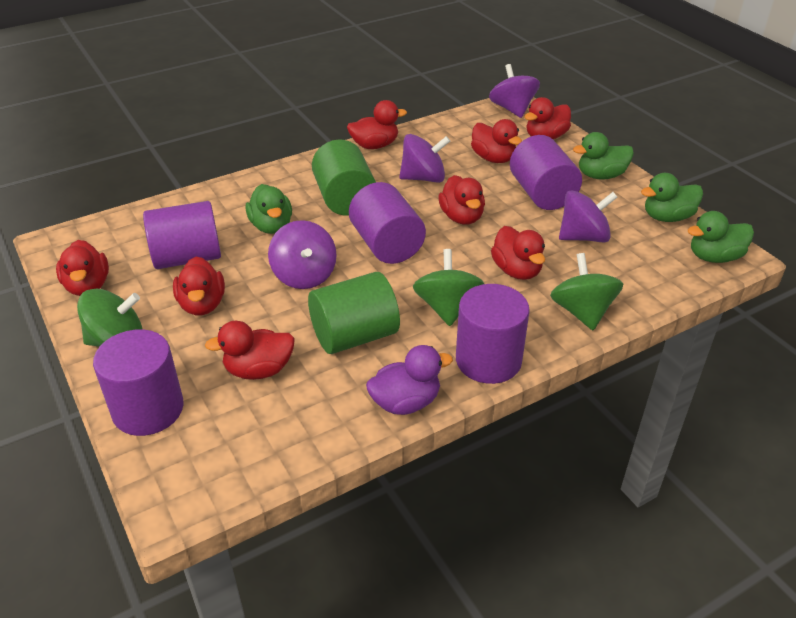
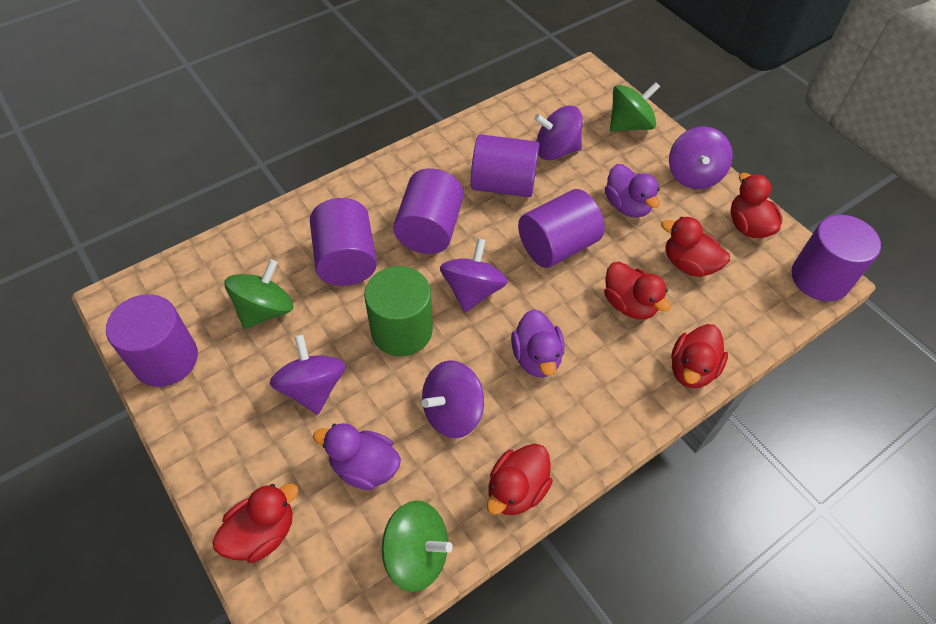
green cylinder: 2 -> 1
green duck: 4 -> 0
purple cylinder: 5 -> 6
purple duck: 1 -> 3
purple spinning top: 4 -> 5
red duck: 8 -> 6

